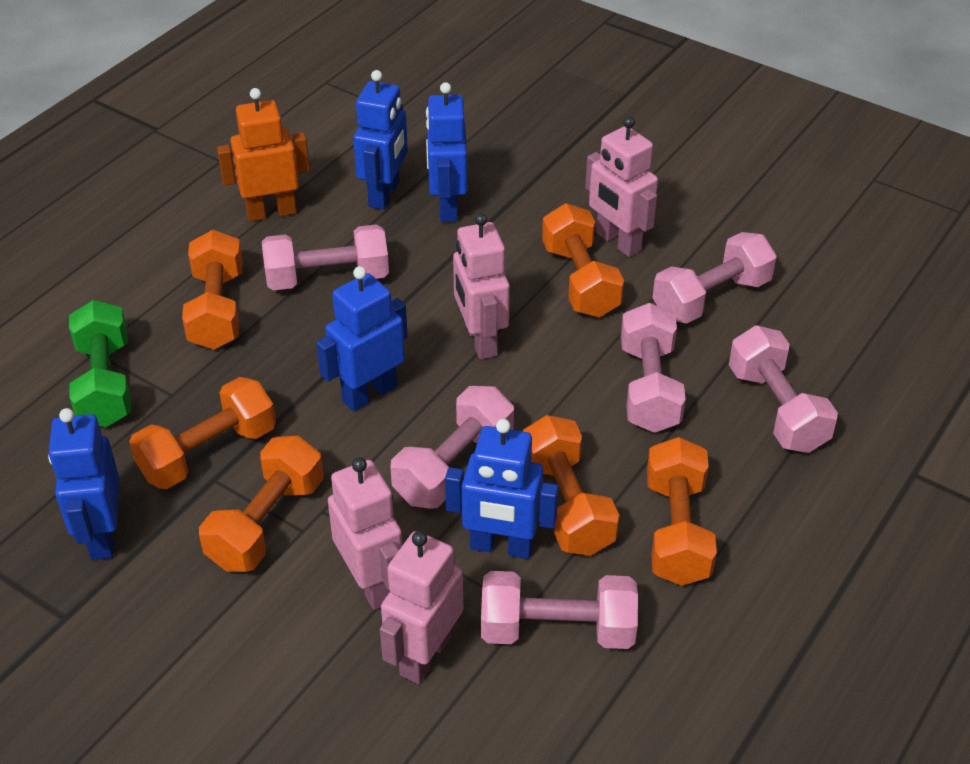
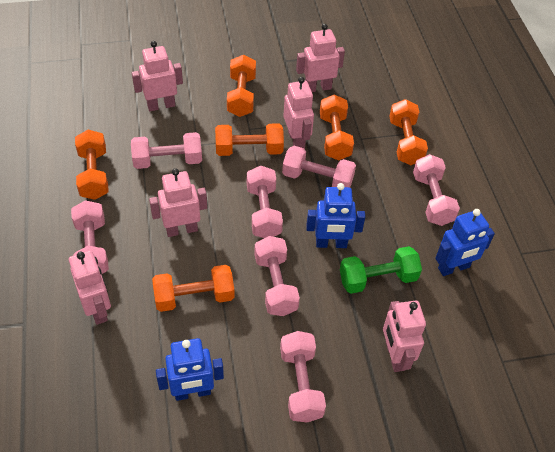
blue robot: 5 -> 3
orange robot: 1 -> 0
pink dumbbell: 6 -> 7
pink robot: 4 -> 6

